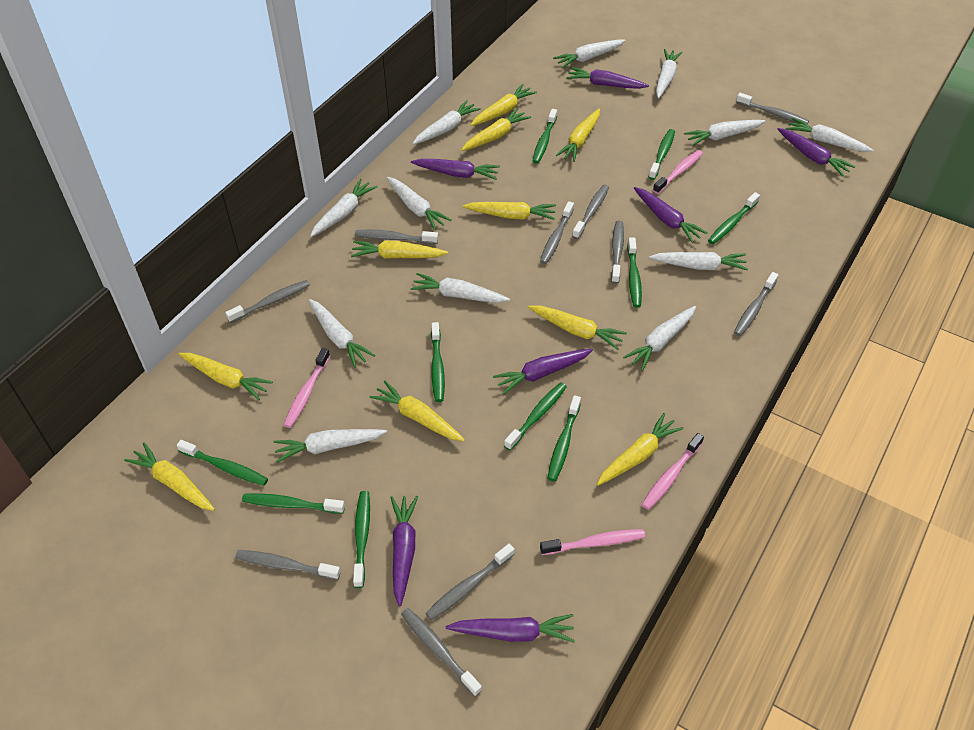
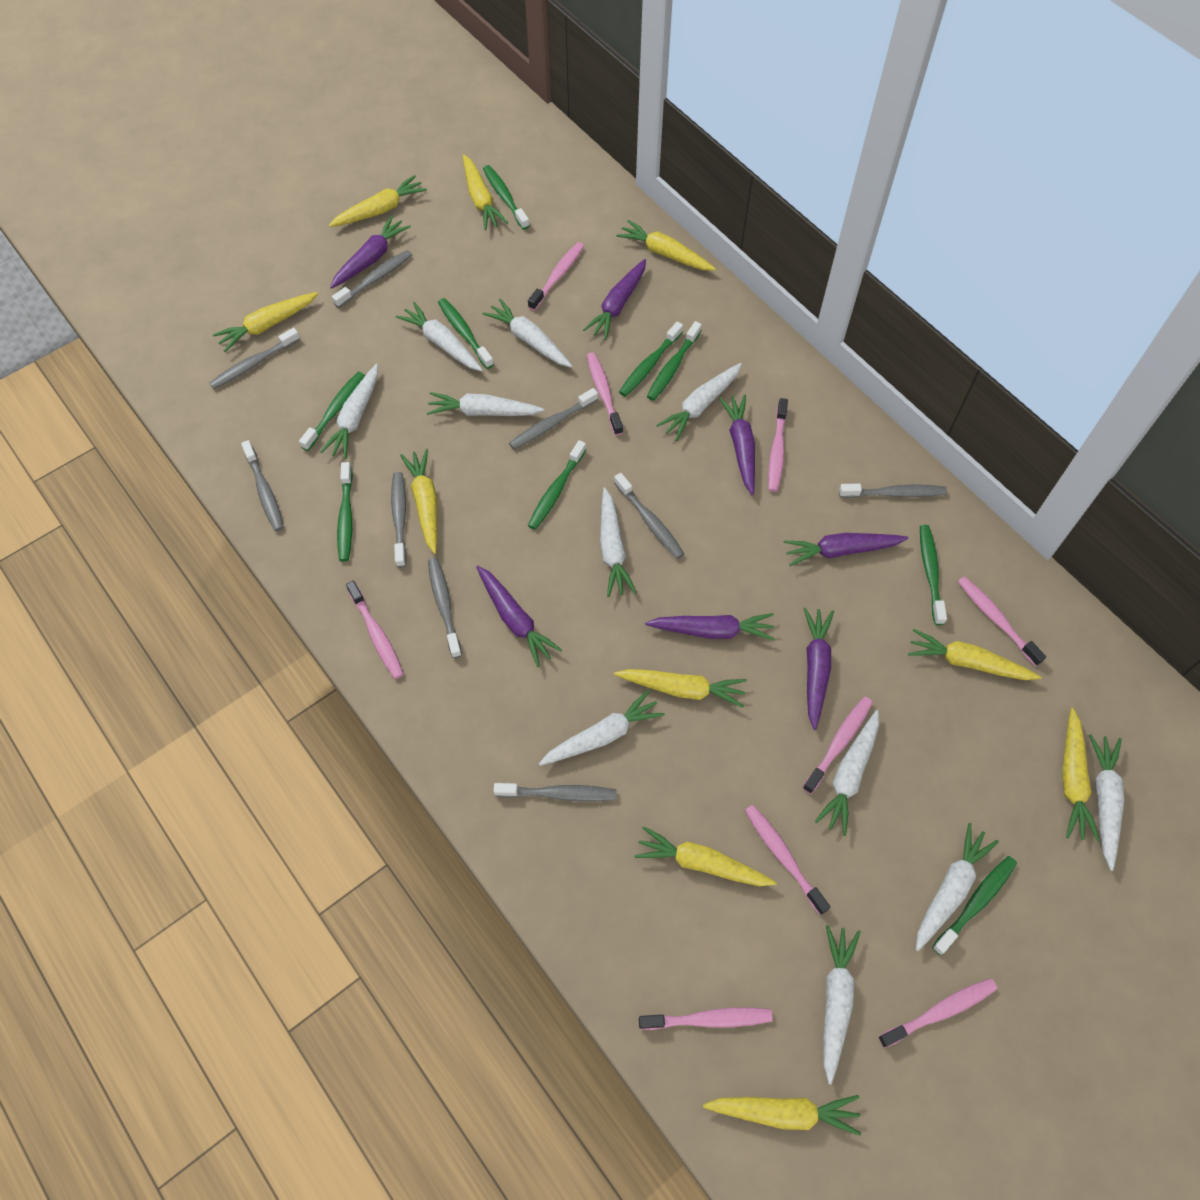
green toothbrush: 10 -> 9
grey toothbrush: 10 -> 9
pink toothbrush: 4 -> 9
white carrot: 12 -> 11

